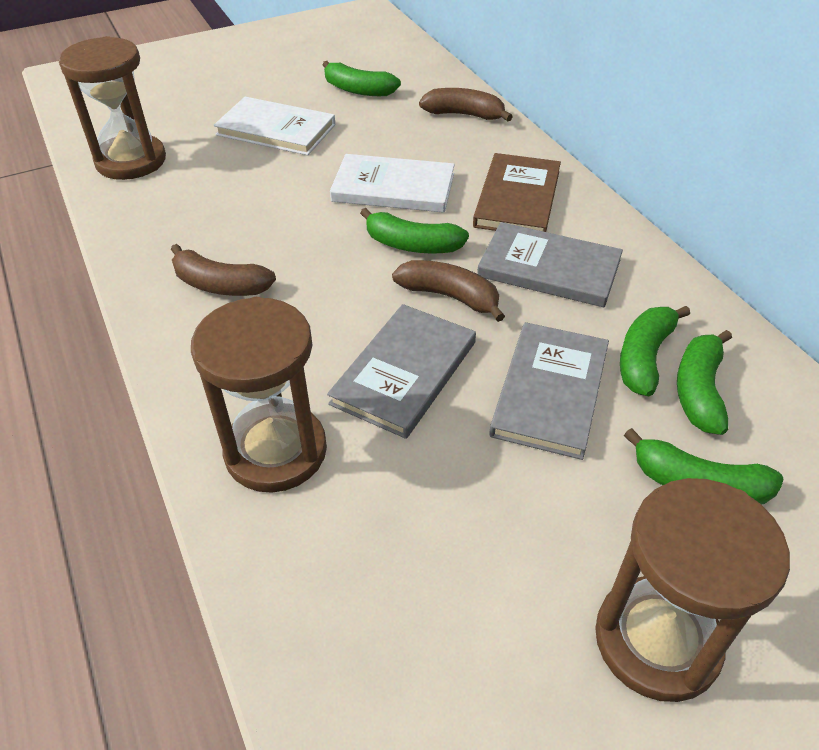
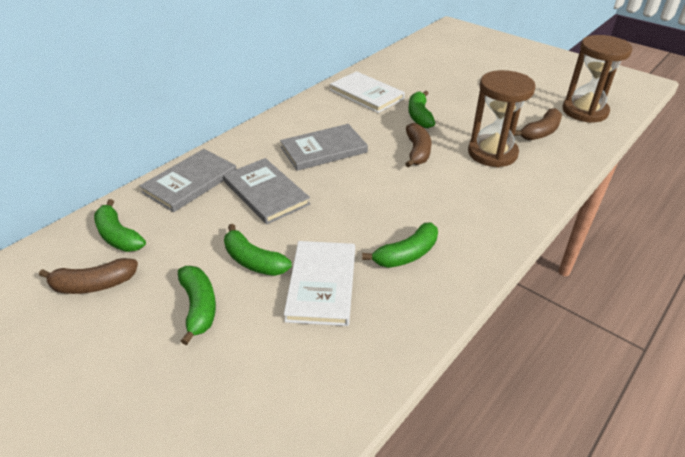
brown book: 1 -> 0
brown hourglass: 3 -> 2

